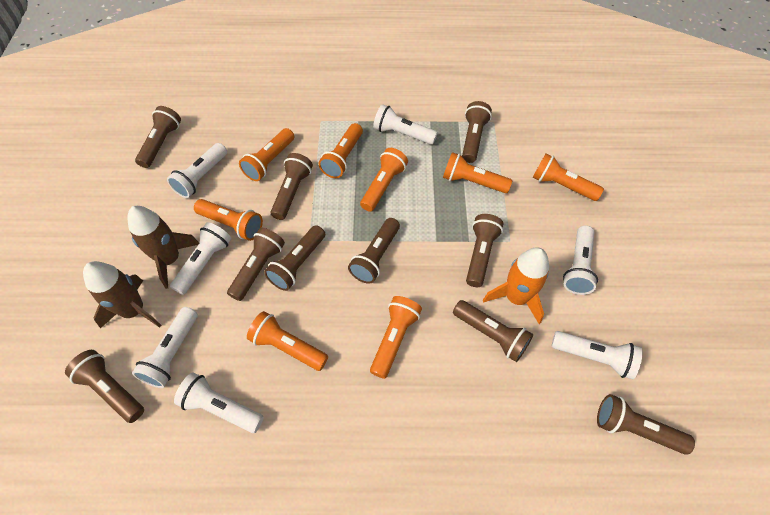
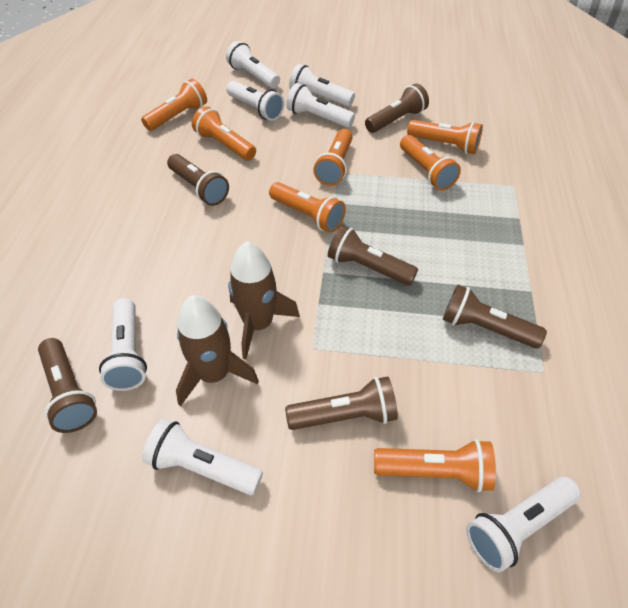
brown flashlight: 10 -> 6
orange flashlight: 8 -> 7
orange rocket: 1 -> 0

